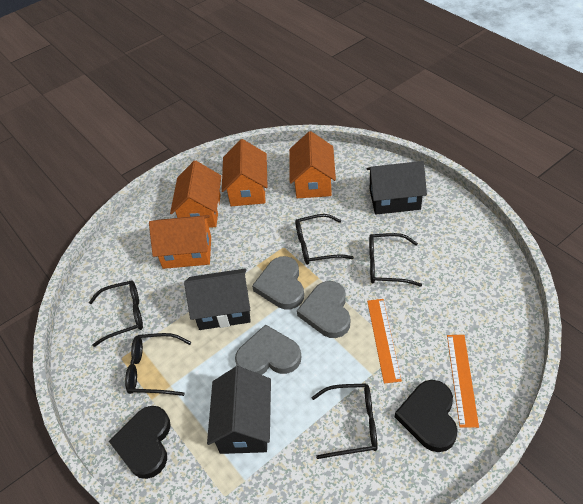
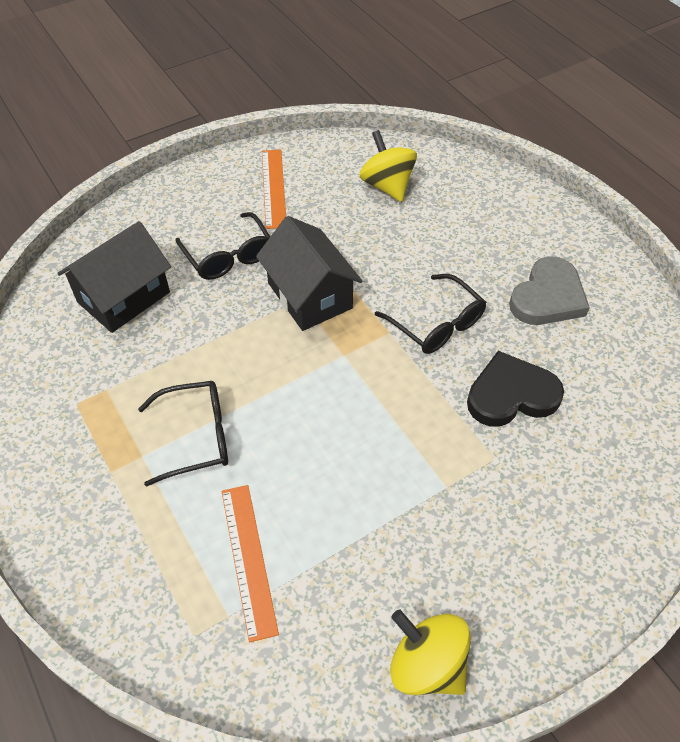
black glasses: 5 -> 3
black heart: 2 -> 1
black house: 3 -> 2
grey heart: 3 -> 1
orange house: 4 -> 0
yellow spinning top: 0 -> 2

